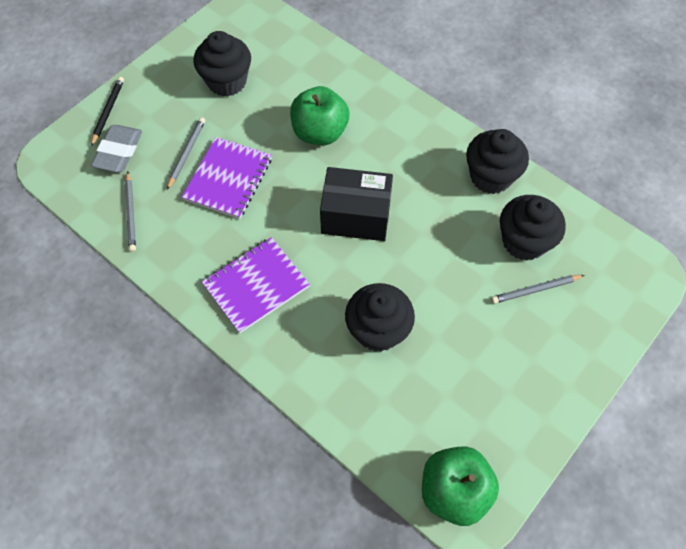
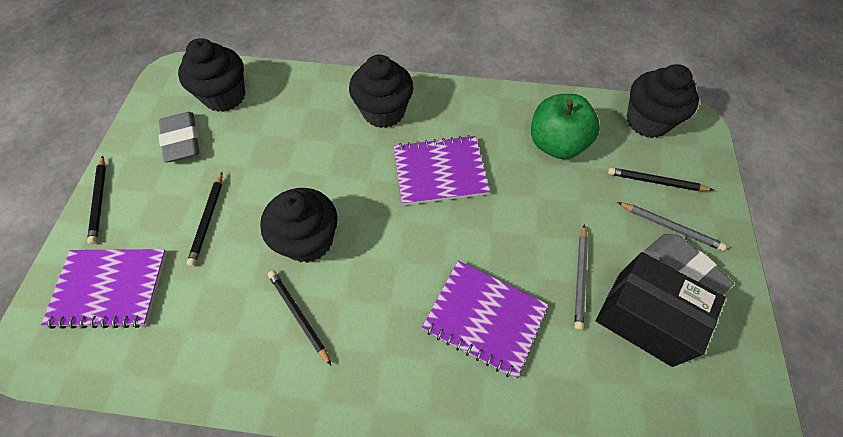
black pencil: 1 -> 4
green apple: 2 -> 1
grey eraser: 1 -> 2
grey pencil: 3 -> 2
purple notebook: 2 -> 3

